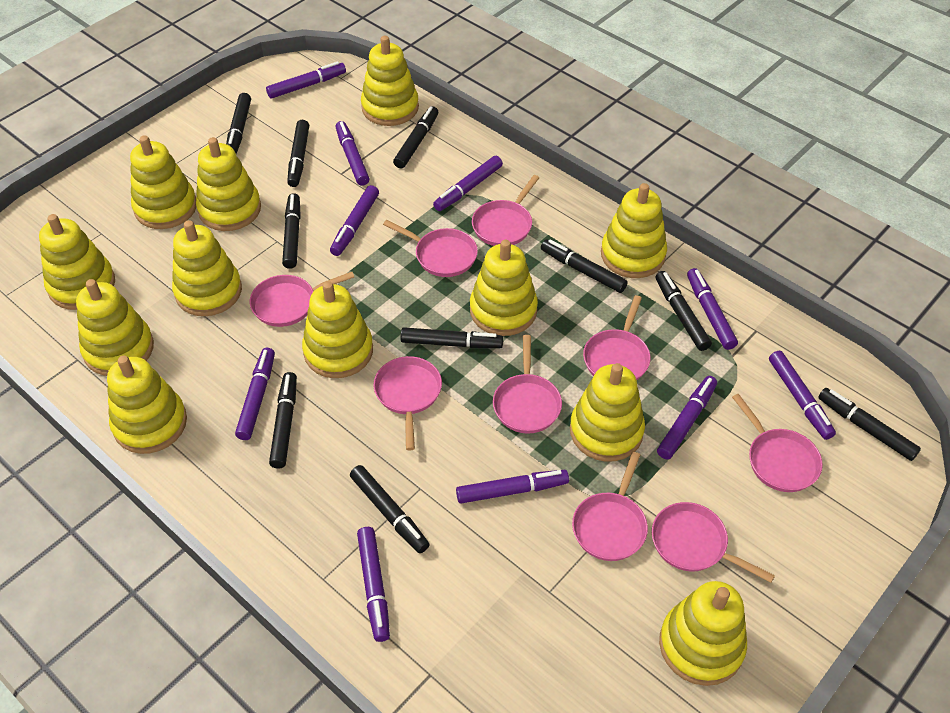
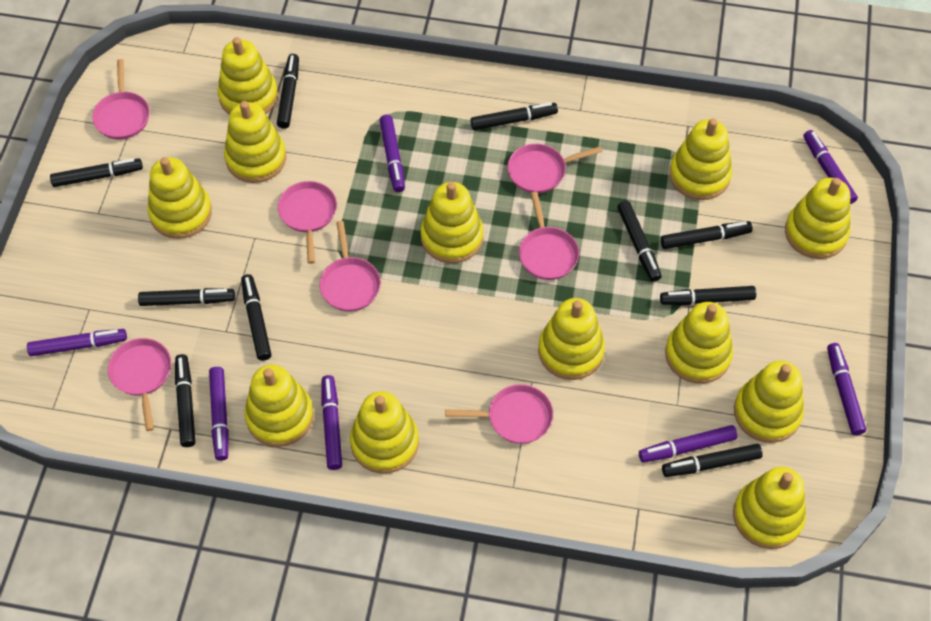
pink pan: 9 -> 7
purple marker: 10 -> 7

